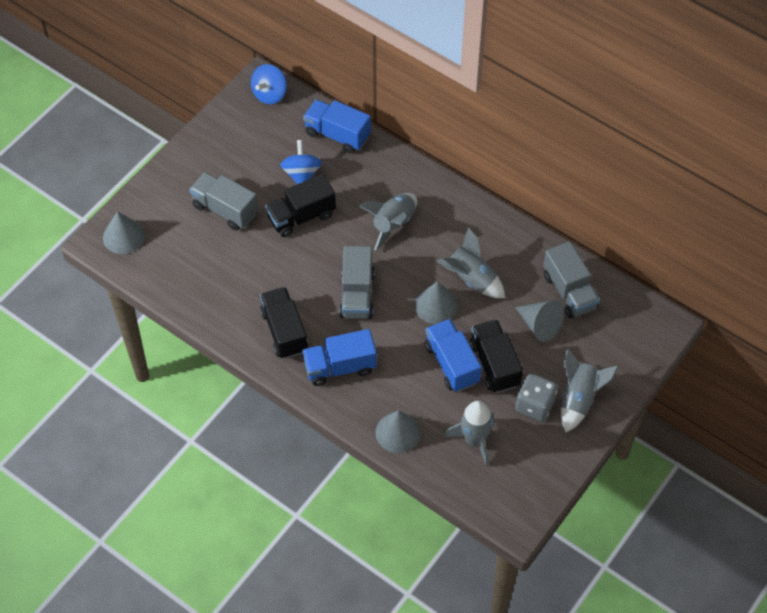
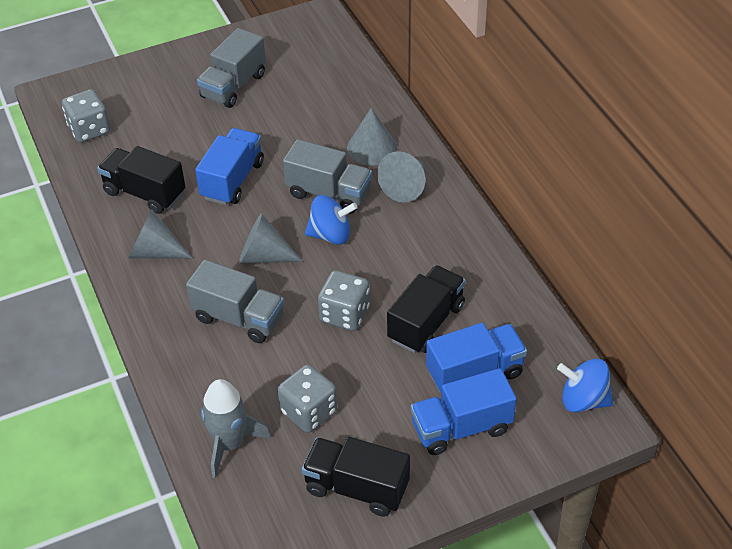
grey dice: 1 -> 3
grey rocket: 4 -> 1

